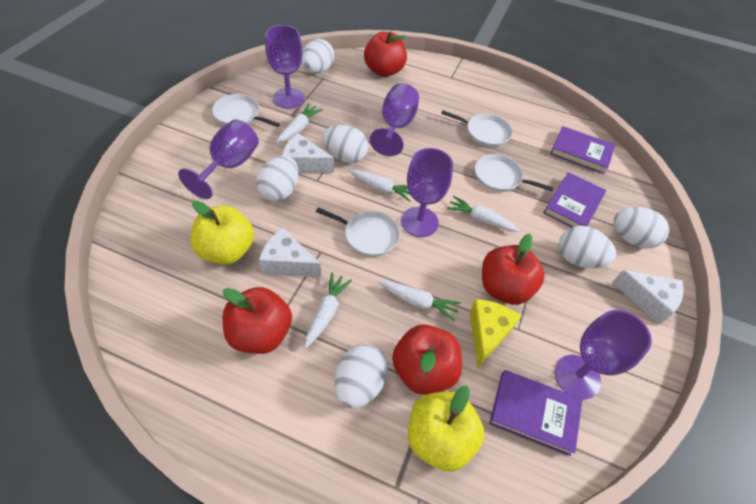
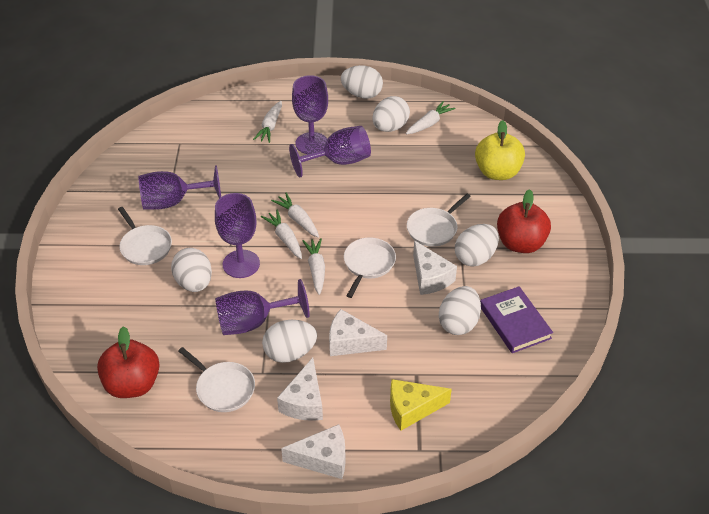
purple book: 3 -> 1
red apple: 4 -> 2
white cheese: 3 -> 4
yellow apple: 2 -> 1

